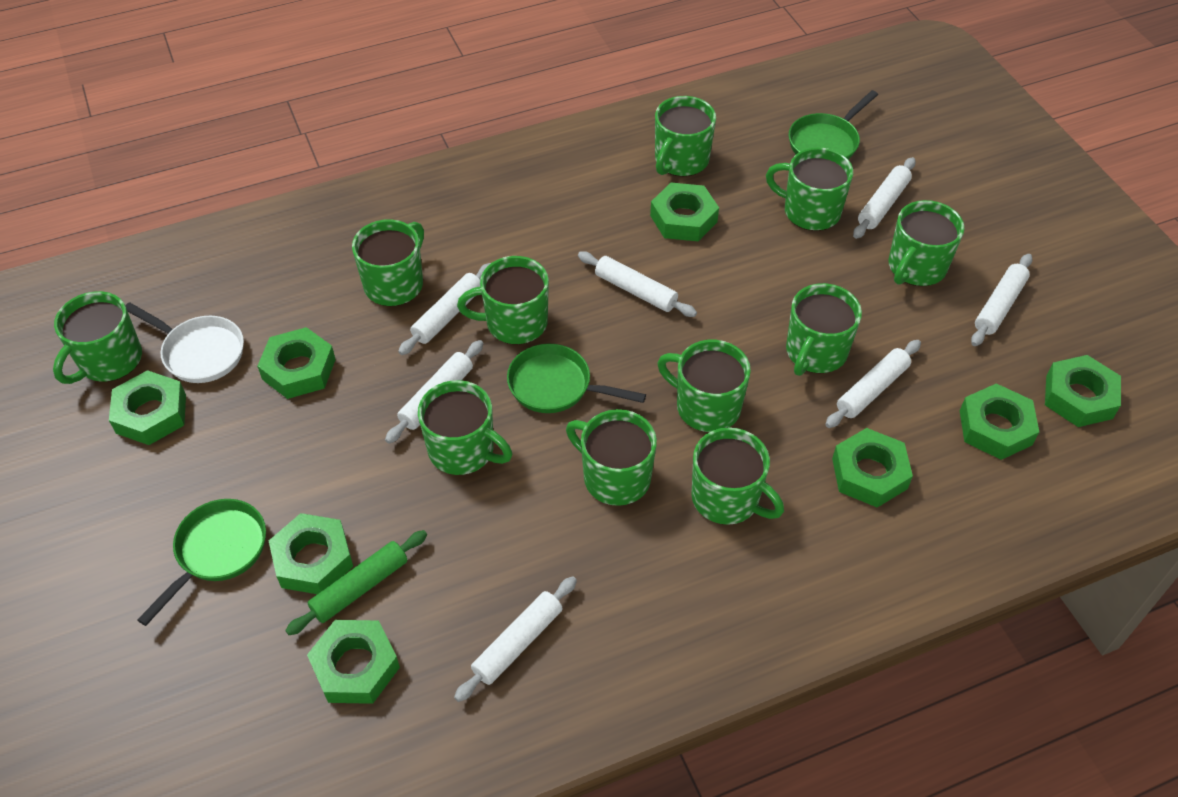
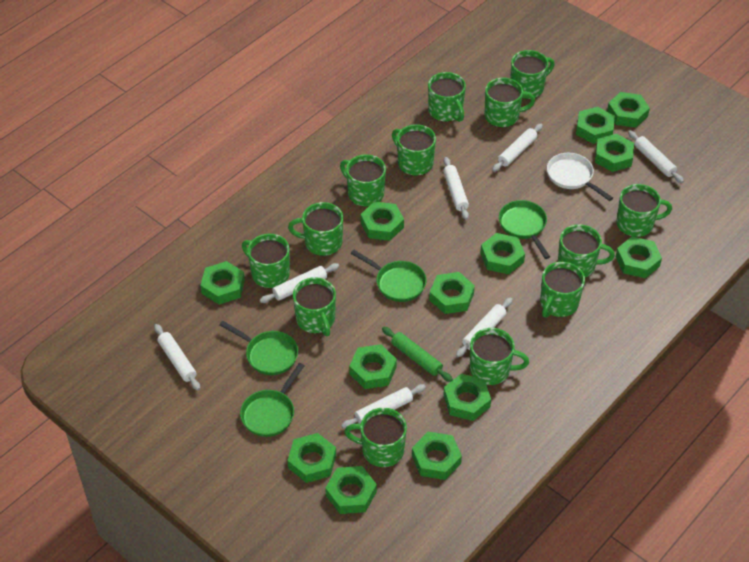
green mug: 11 -> 13
green nut: 8 -> 13
green pan: 3 -> 4

